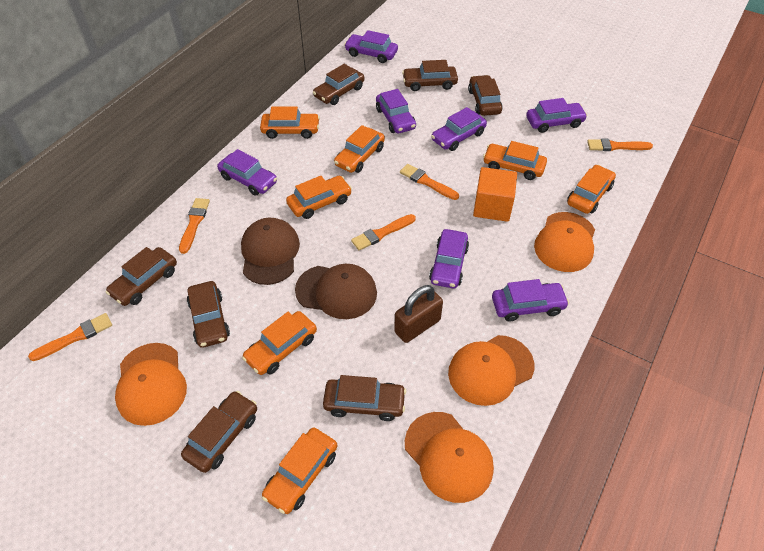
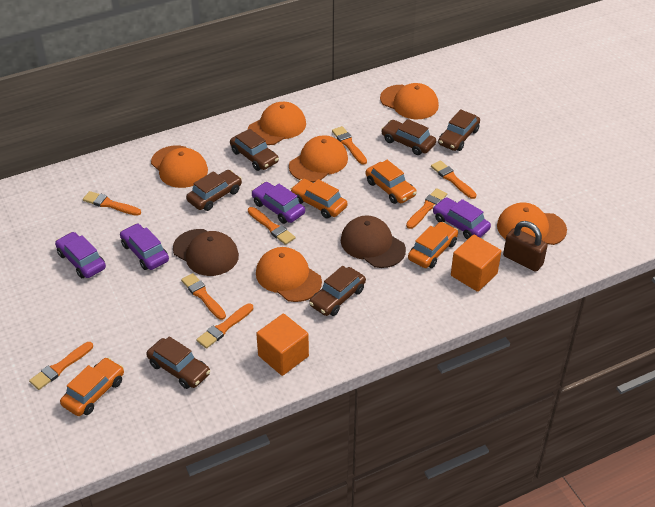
brown car: 7 -> 6
orange brush: 5 -> 8
orange cap: 4 -> 6
orange car: 7 -> 4
orange cube: 1 -> 2
purple car: 7 -> 4

